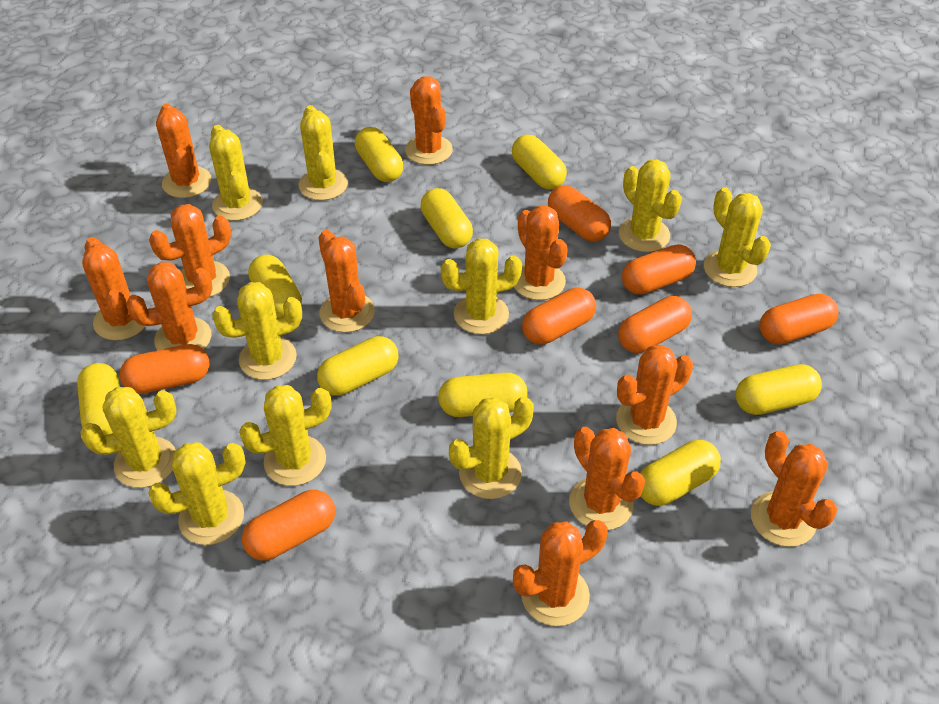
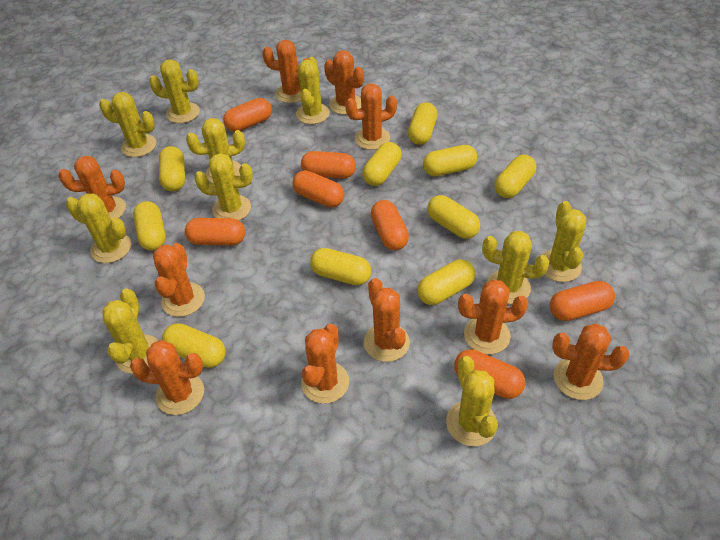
orange cactus: 11 -> 10
yellow capsule: 9 -> 10

